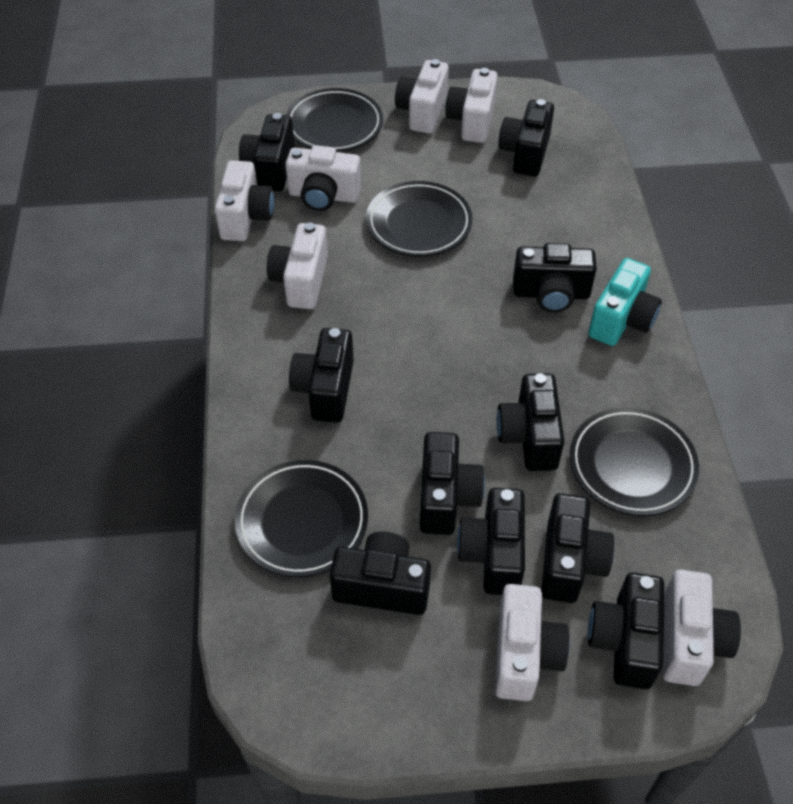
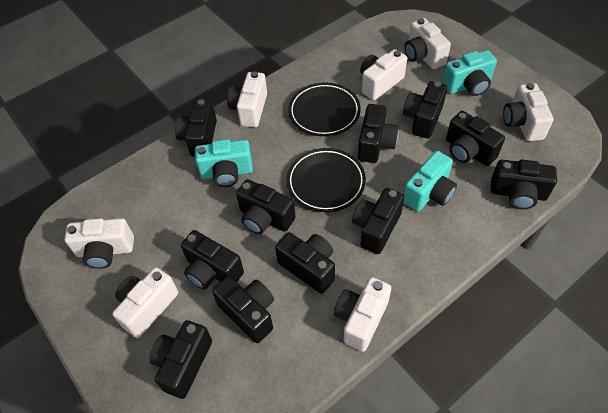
black camera: 10 -> 11
black plate: 4 -> 2
turquoise camera: 1 -> 3

